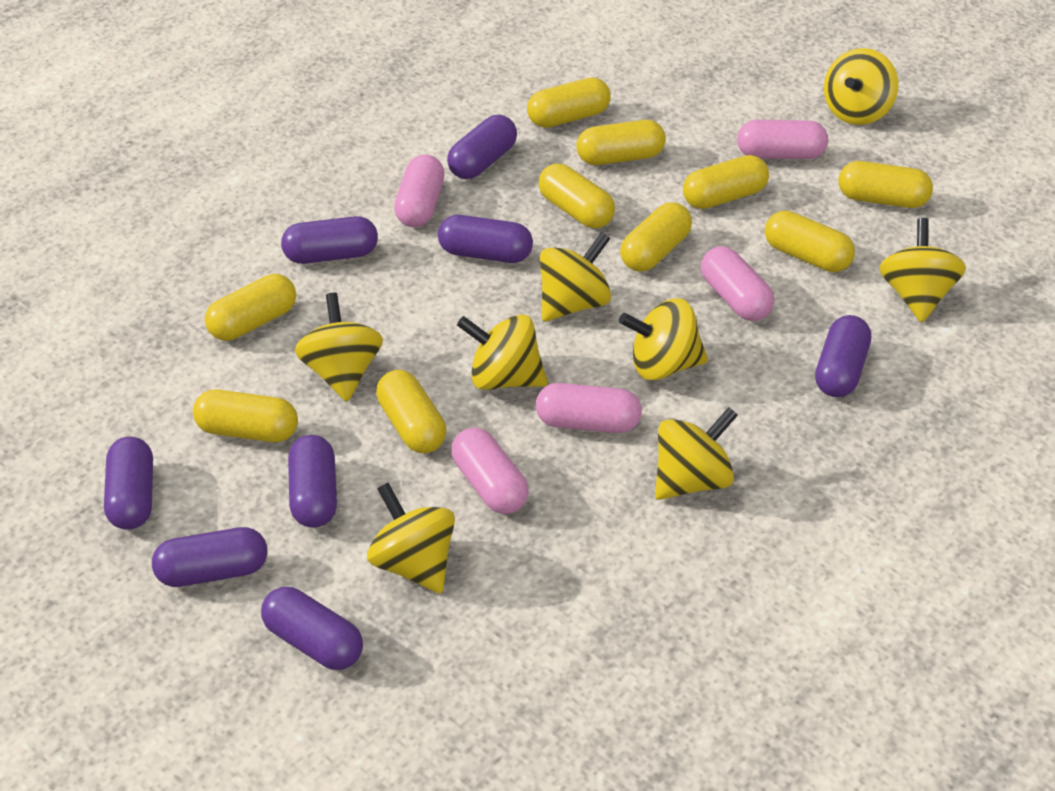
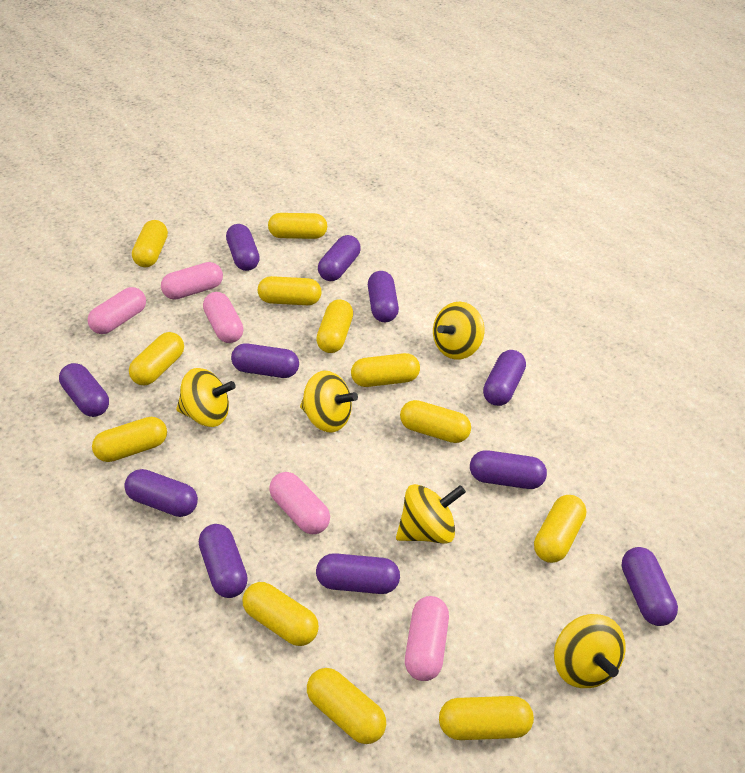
purple capsule: 8 -> 11
yellow capsule: 10 -> 12
yellow spinning top: 8 -> 5

